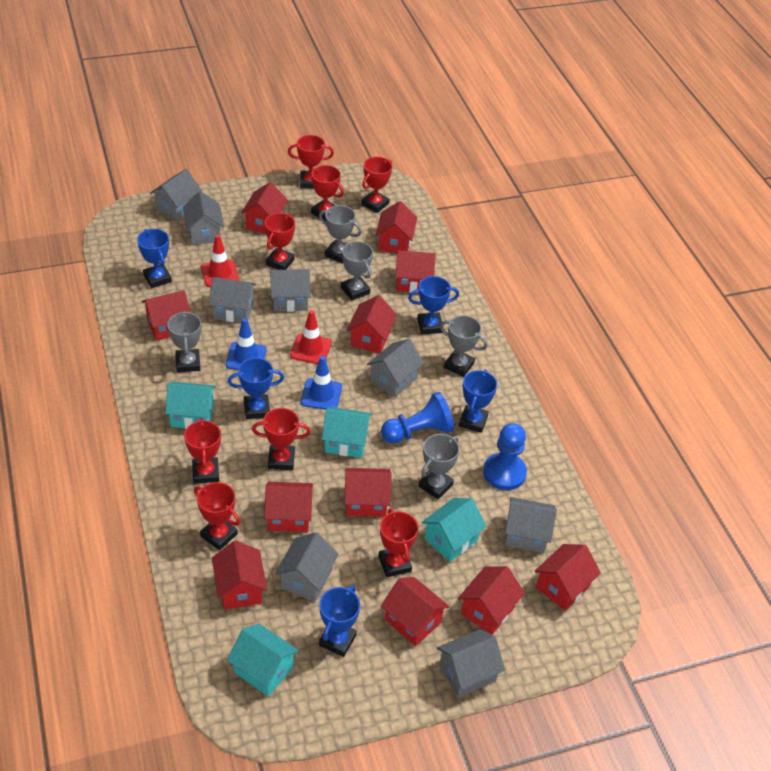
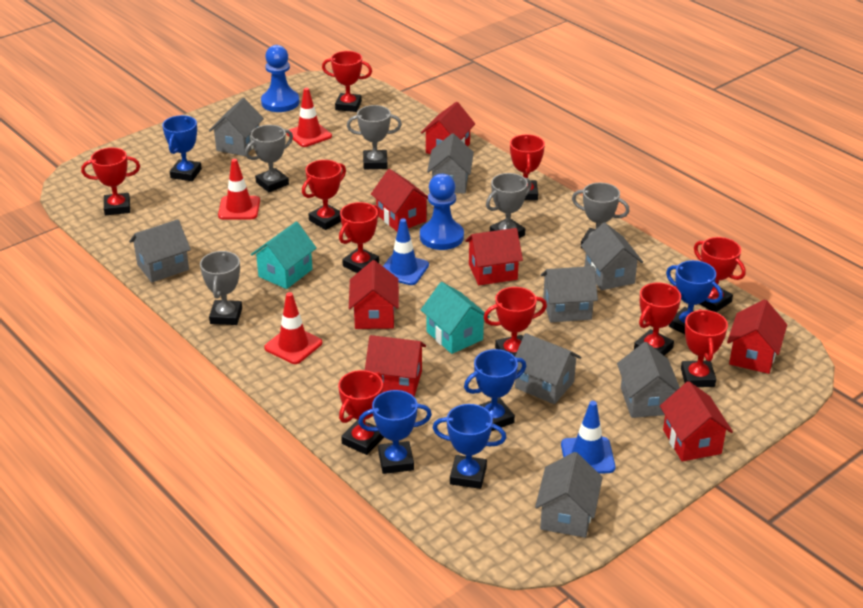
red house: 11 -> 7
red traffic cone: 2 -> 3
red trophy: 8 -> 10
turquoise house: 4 -> 2

